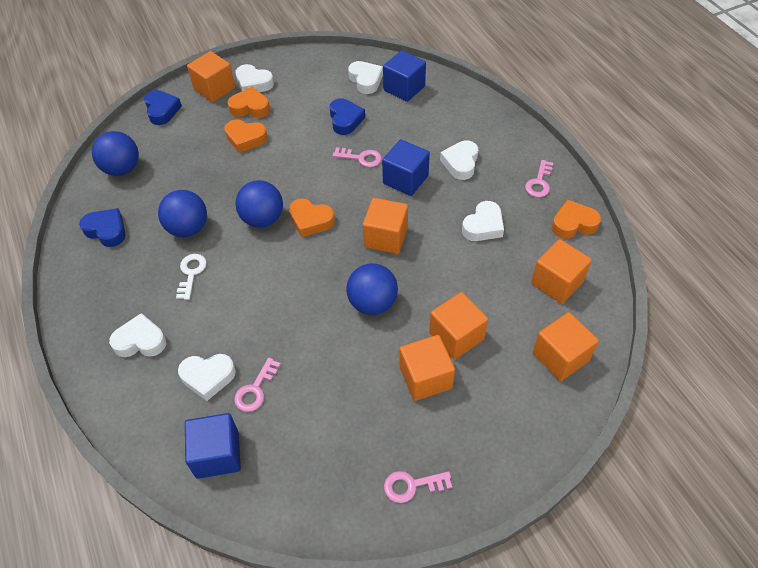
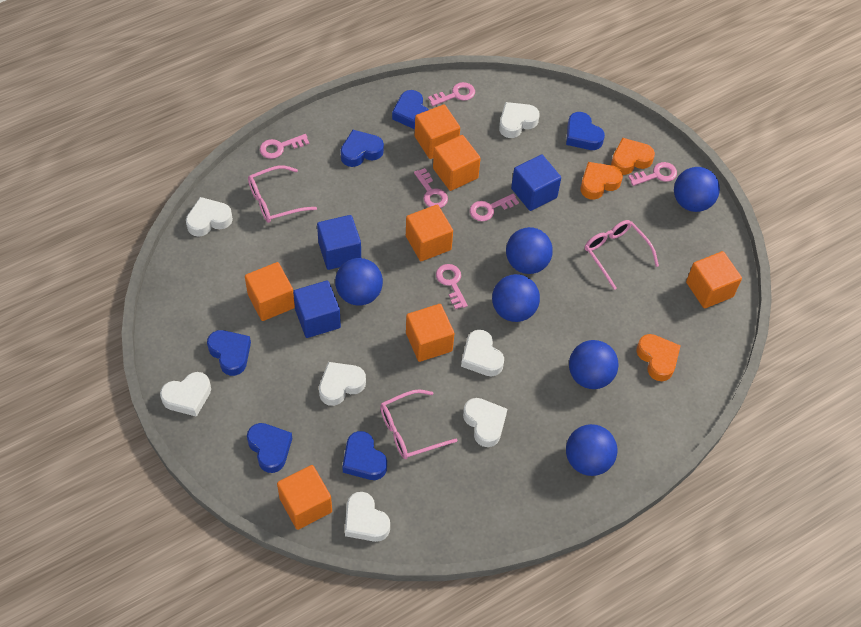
blue ball: 4 -> 6
blue heart: 3 -> 6
orange cube: 6 -> 7
orange heart: 4 -> 3
pink glasses: 0 -> 3
pink key: 4 -> 6
white heart: 6 -> 7
white key: 1 -> 0

